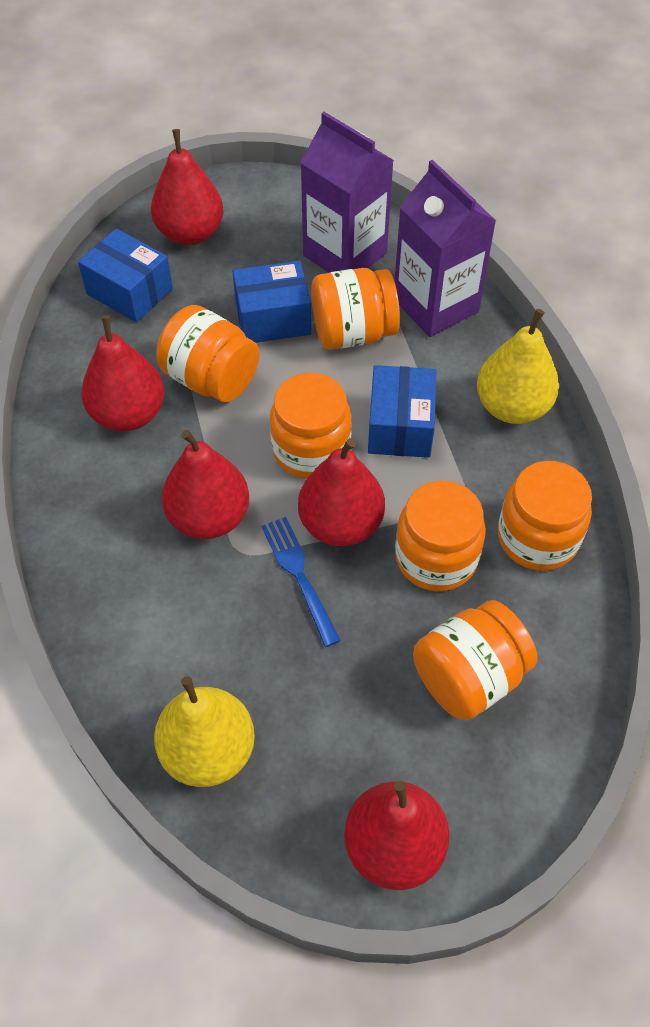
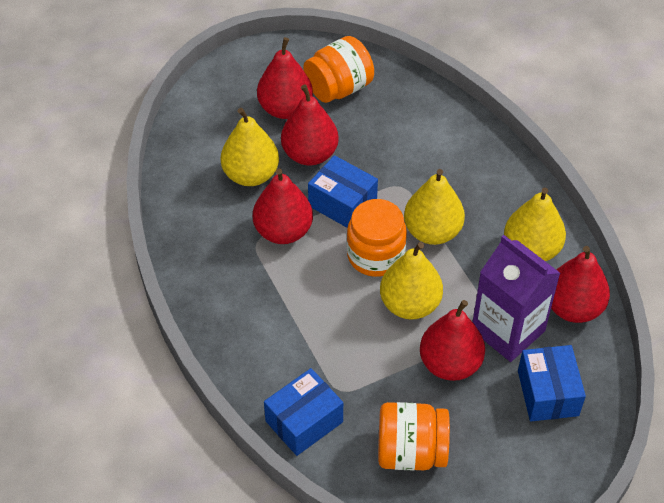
blue fork: 1 -> 0
orange jar: 6 -> 3
purple carton: 2 -> 1
yellow pear: 2 -> 4

